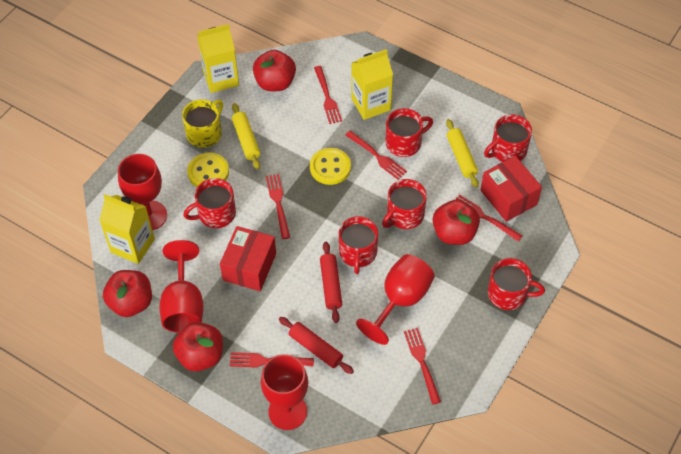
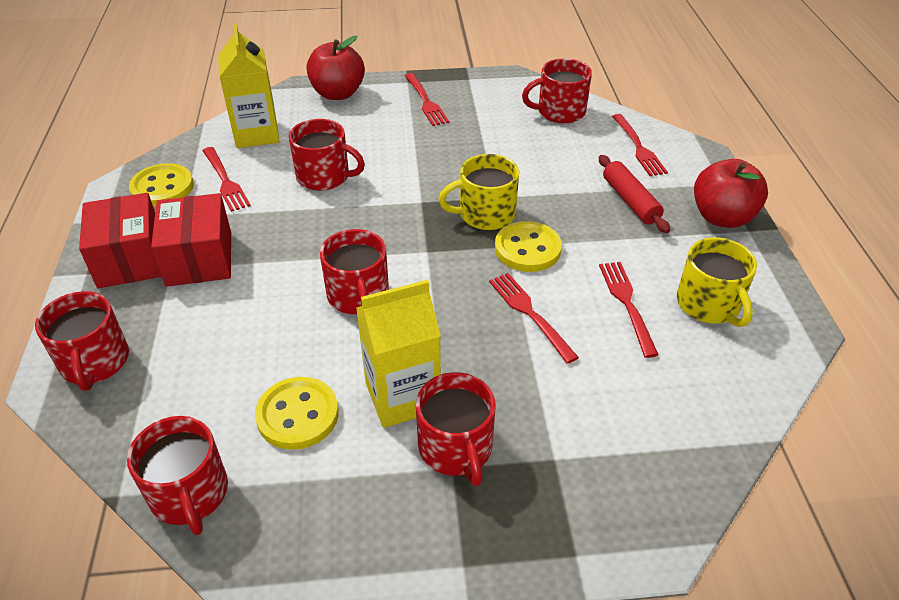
red apple: 4 -> 2
red fork: 6 -> 5
red goblet: 4 -> 0
red rolling pin: 2 -> 1
yellow button: 2 -> 3
yellow carton: 3 -> 2
yellow mug: 1 -> 2
yellow rolling pin: 2 -> 0

